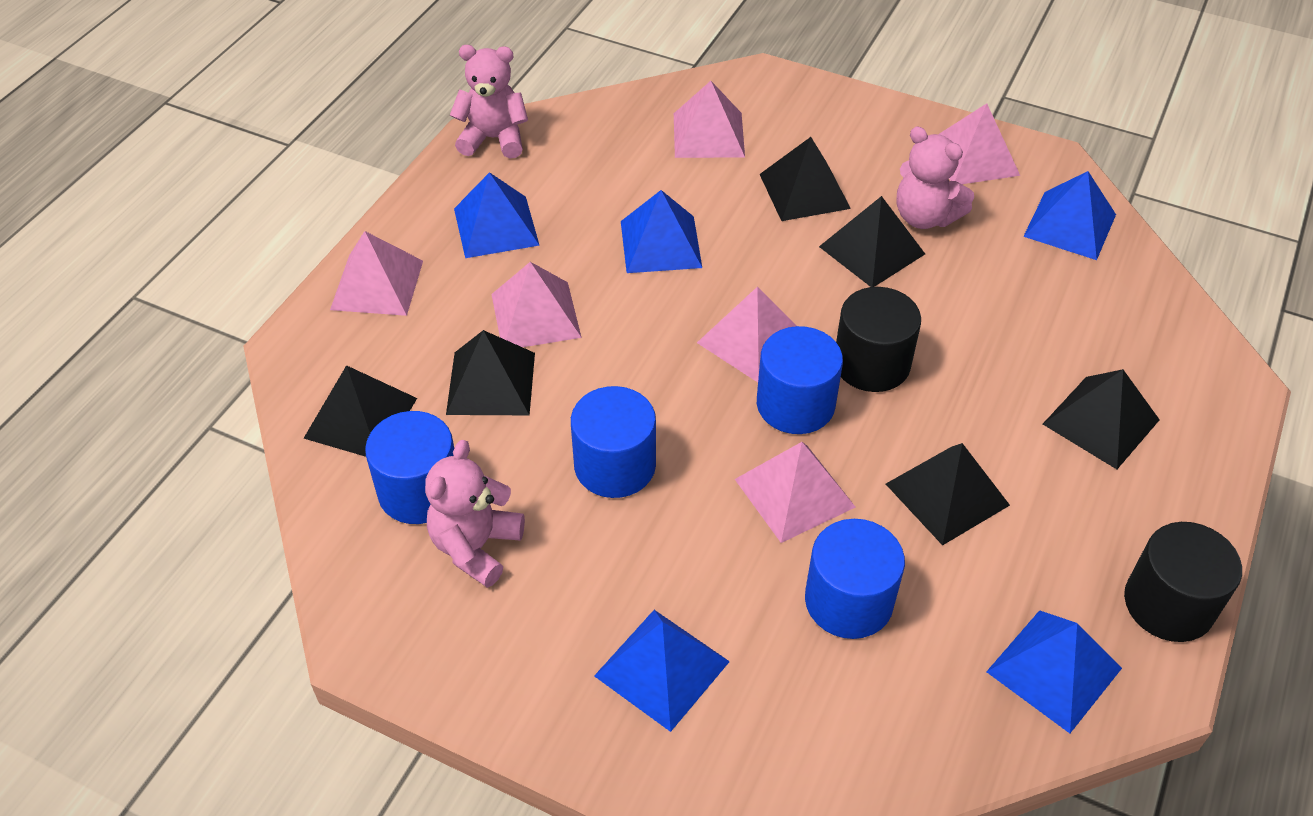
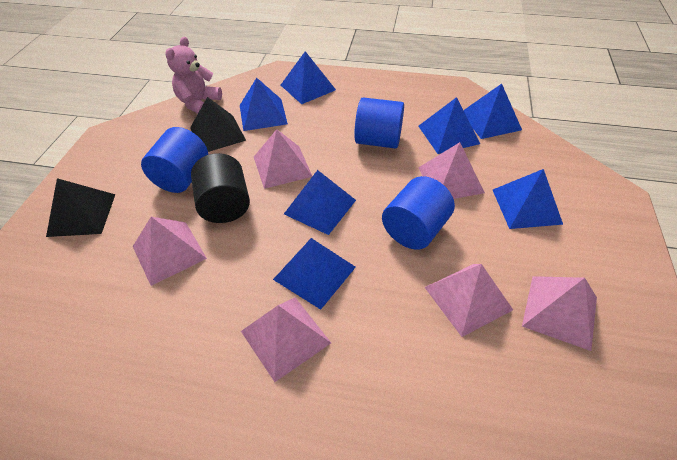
black cylinder: 2 -> 1
black pyramid: 6 -> 2
blue cylinder: 4 -> 3
blue pyramid: 5 -> 7
pink teddy bear: 3 -> 1

